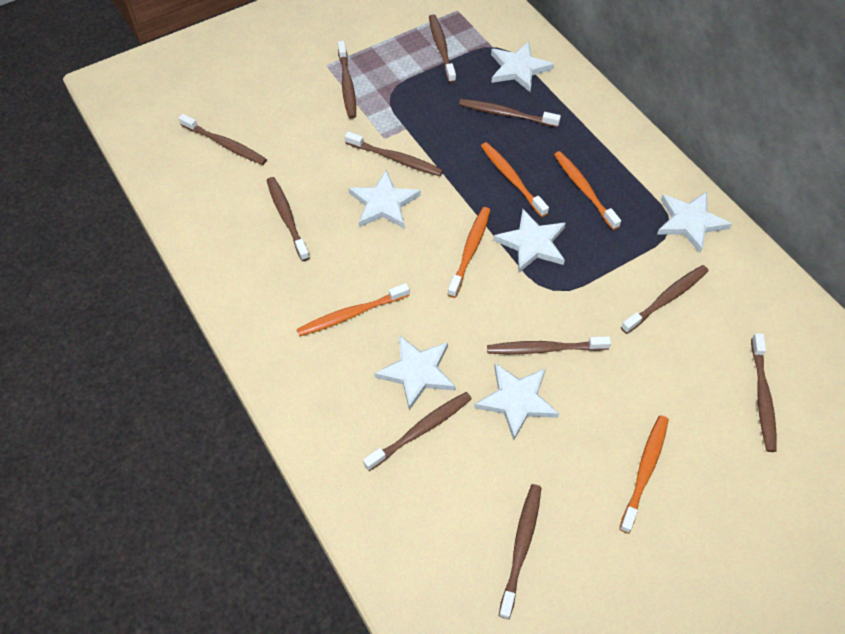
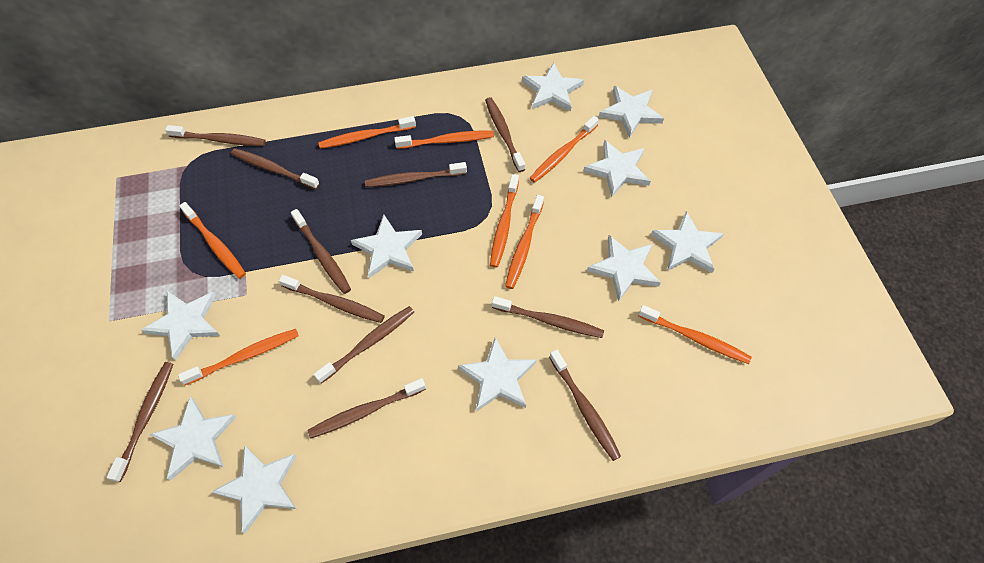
orange toothbrush: 5 -> 8
white star: 6 -> 10

